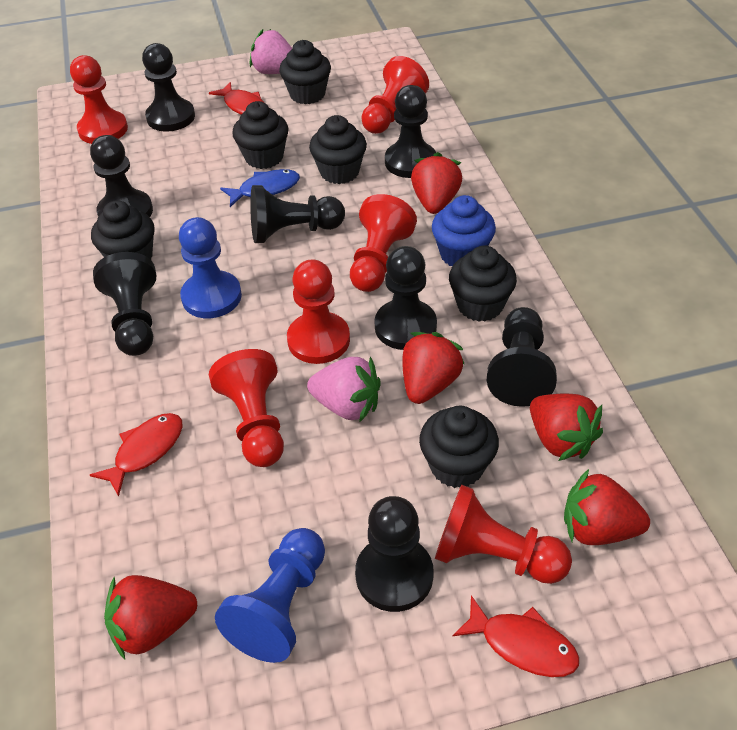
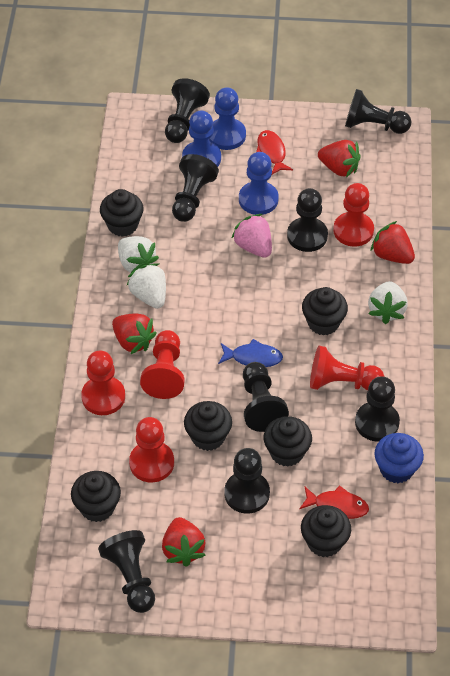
blue pawn: 2 -> 3
pink strawberry: 2 -> 1
red fish: 3 -> 2
red pawn: 6 -> 5
red strawberry: 5 -> 4
white strawberry: 0 -> 3

